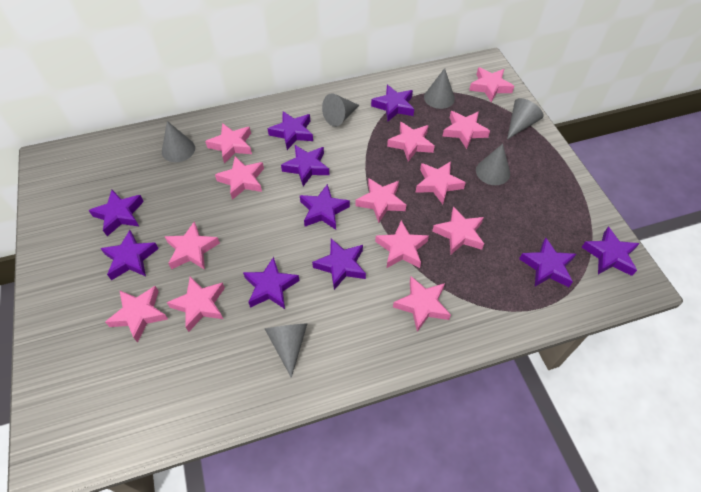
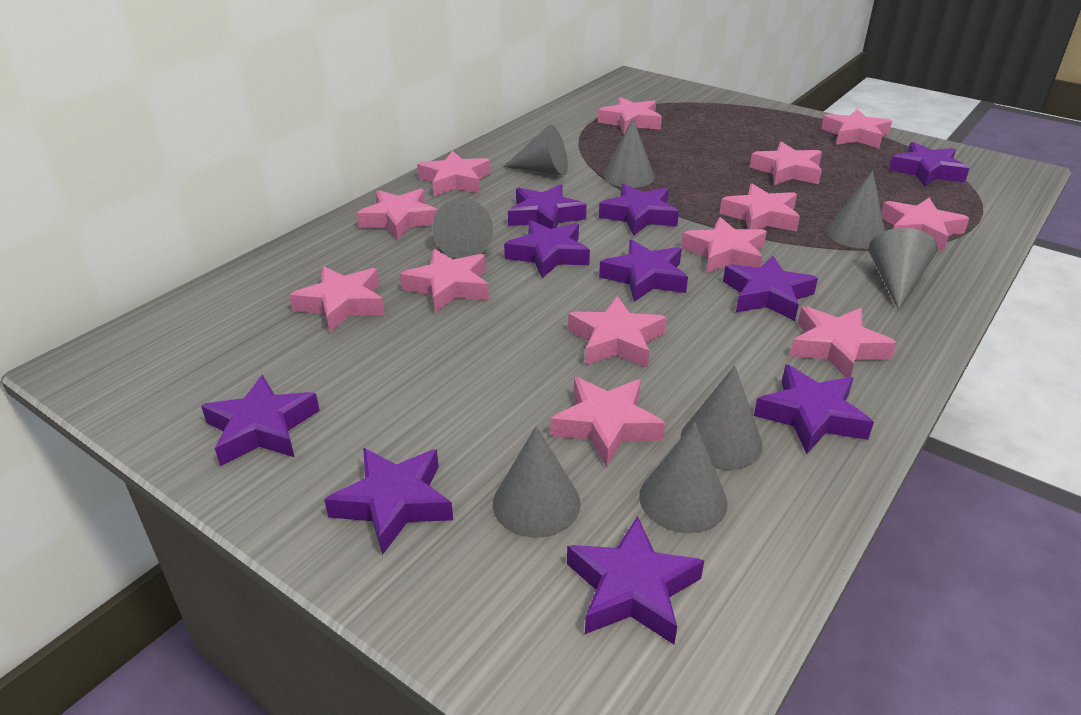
grey cone: 6 -> 8

